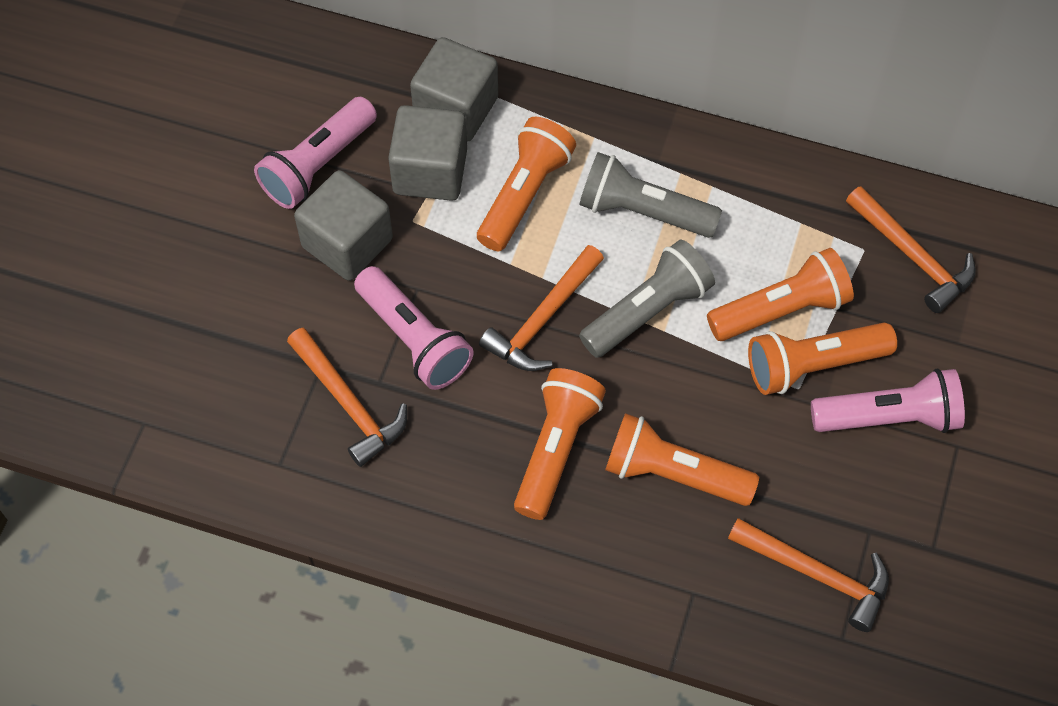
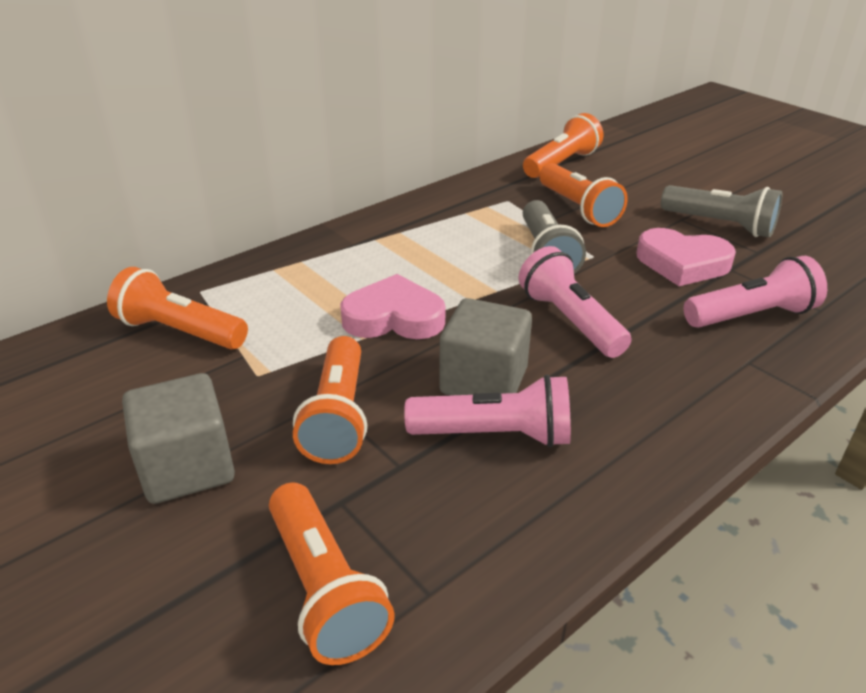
grey cube: 3 -> 2
orange hammer: 4 -> 0
pink heart: 0 -> 2

